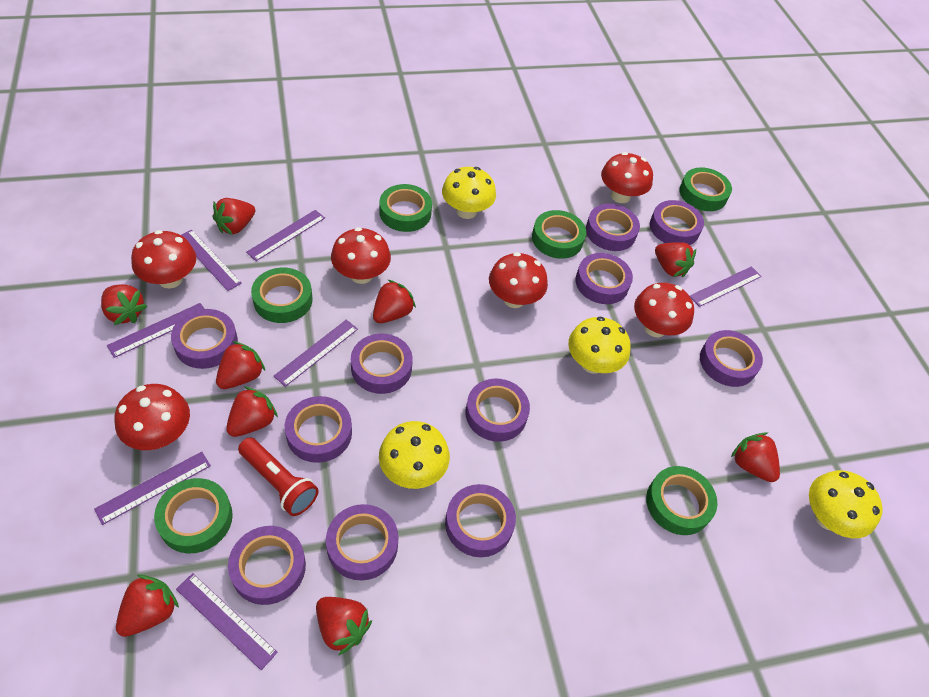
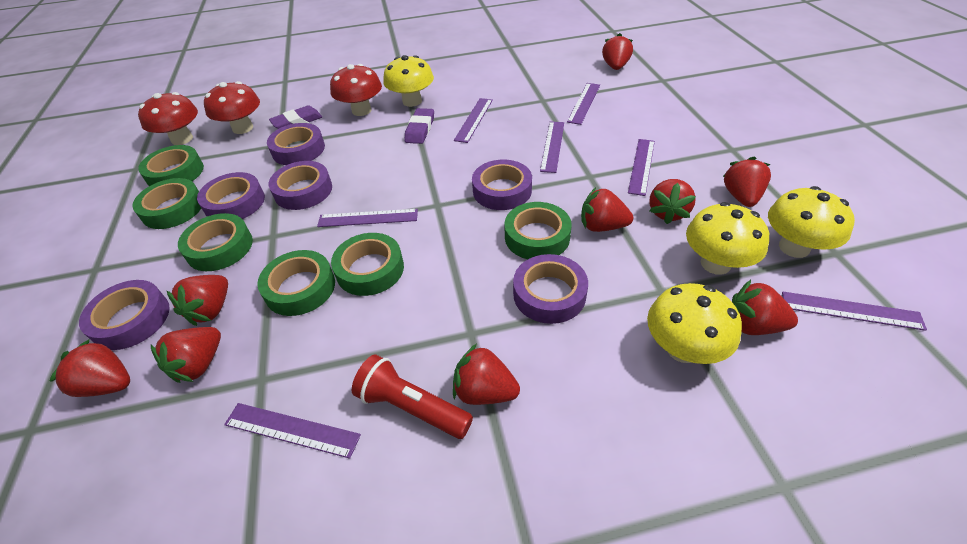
purple eraser: 0 -> 2
purple tape: 11 -> 6
red mushroom: 6 -> 3

